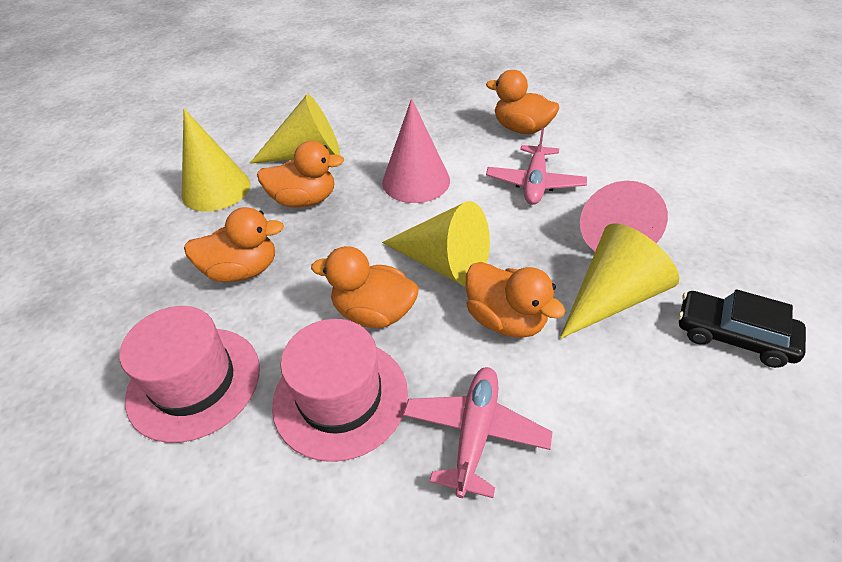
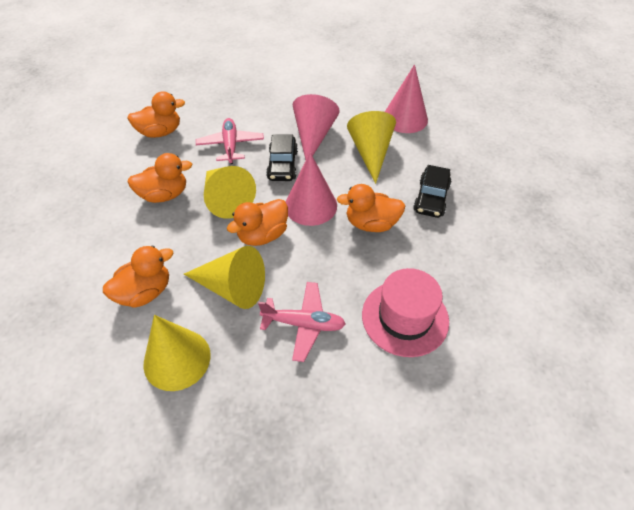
black car: 1 -> 2
pink cone: 2 -> 3
pink hat: 2 -> 1

